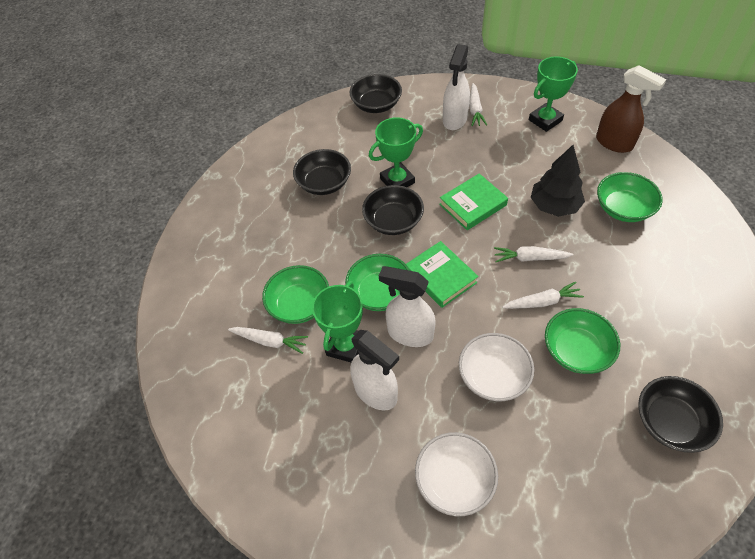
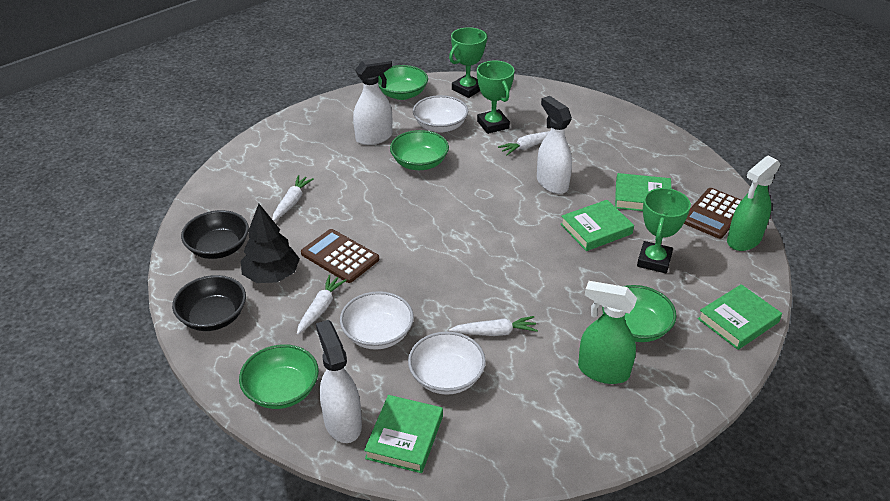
black bowl: 4 -> 2
brown calculator: 0 -> 2
brown spray bottle: 1 -> 0
green book: 2 -> 4
green spray bottle: 0 -> 2
white bowl: 2 -> 3

